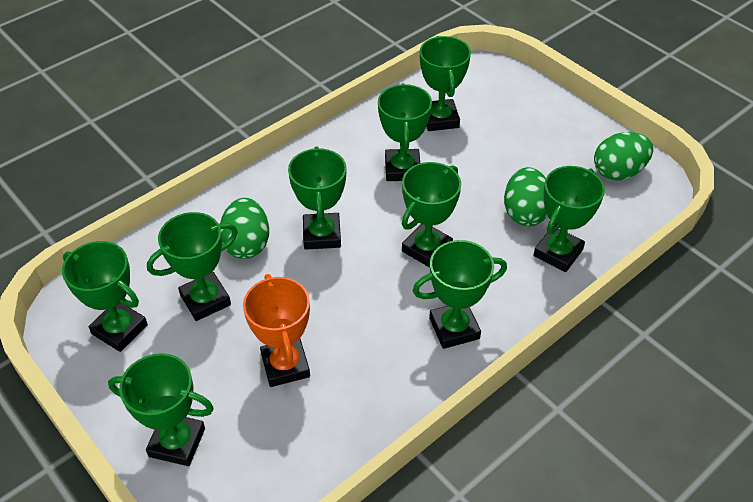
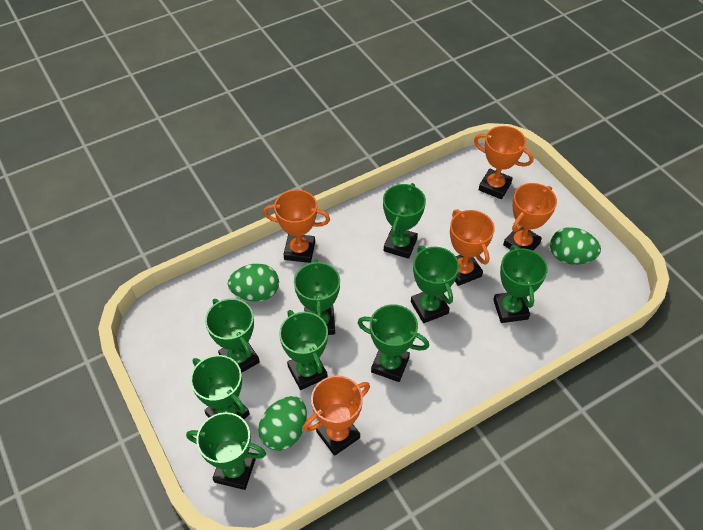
orange trophy: 1 -> 5

